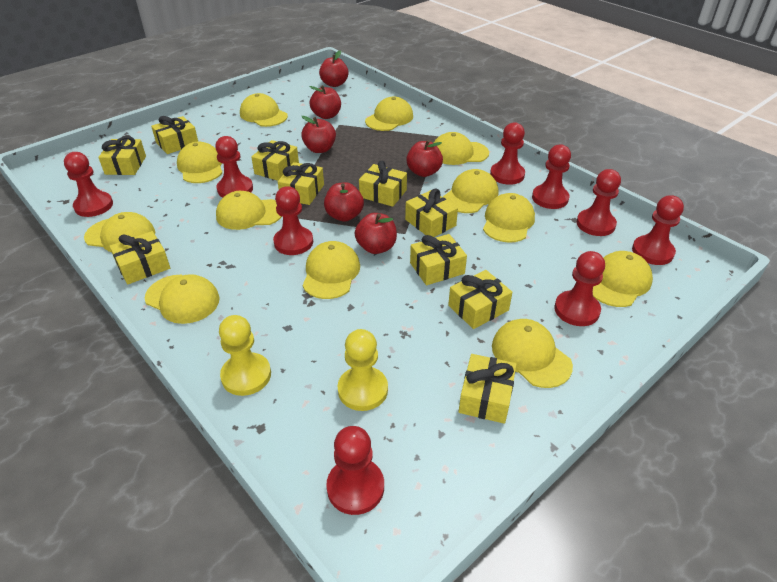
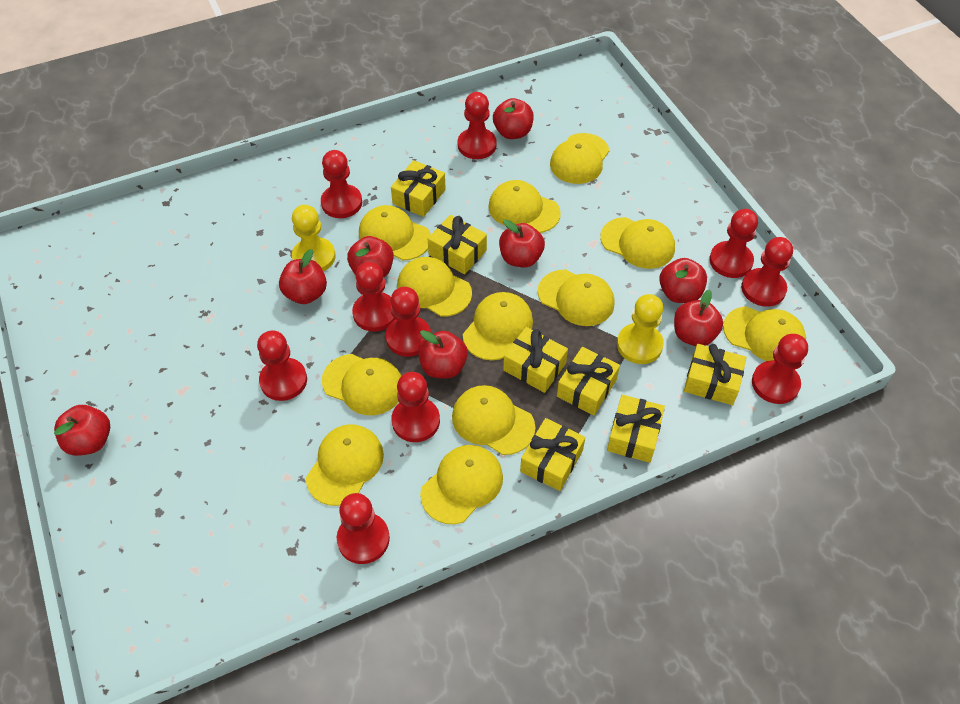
red apple: 6 -> 8
red pawn: 9 -> 10
yellow gift: 10 -> 7

